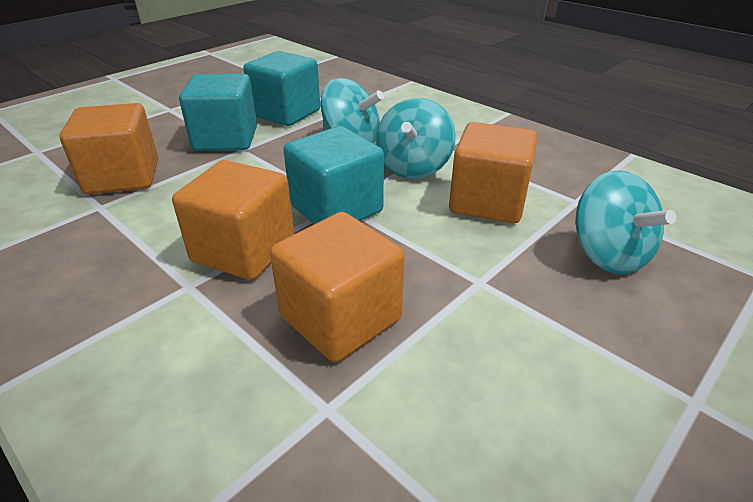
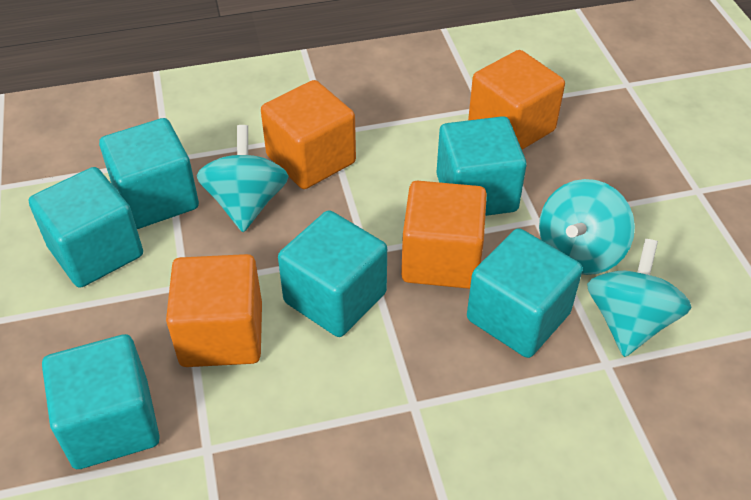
turquoise cube: 3 -> 6

